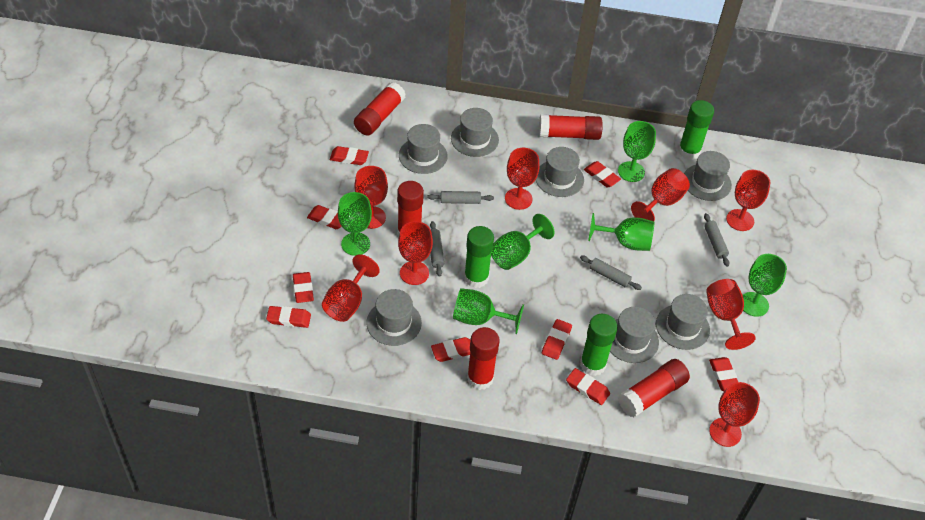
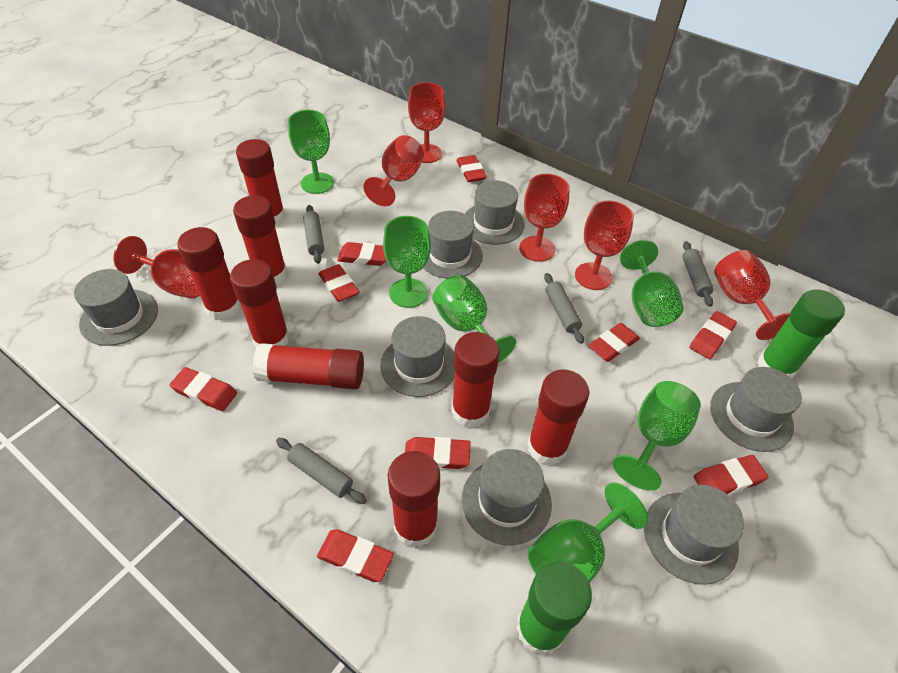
green glue stick: 3 -> 2
red glue stick: 5 -> 8
red goblet: 8 -> 6

